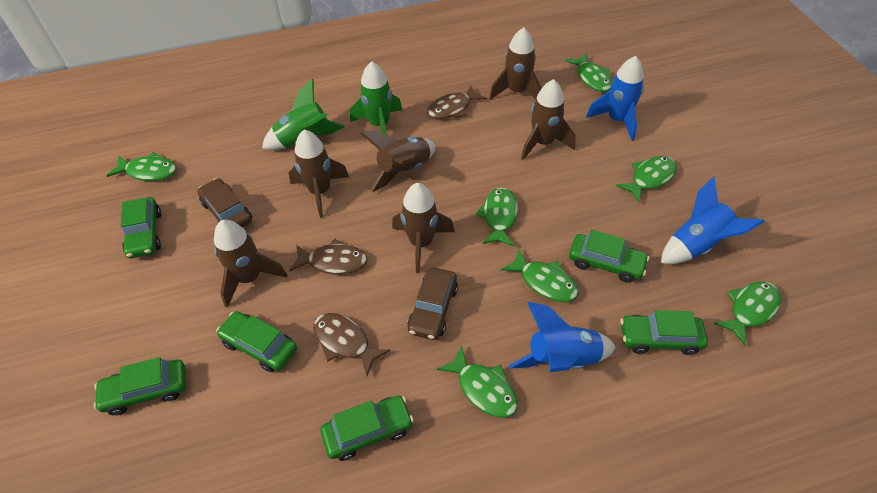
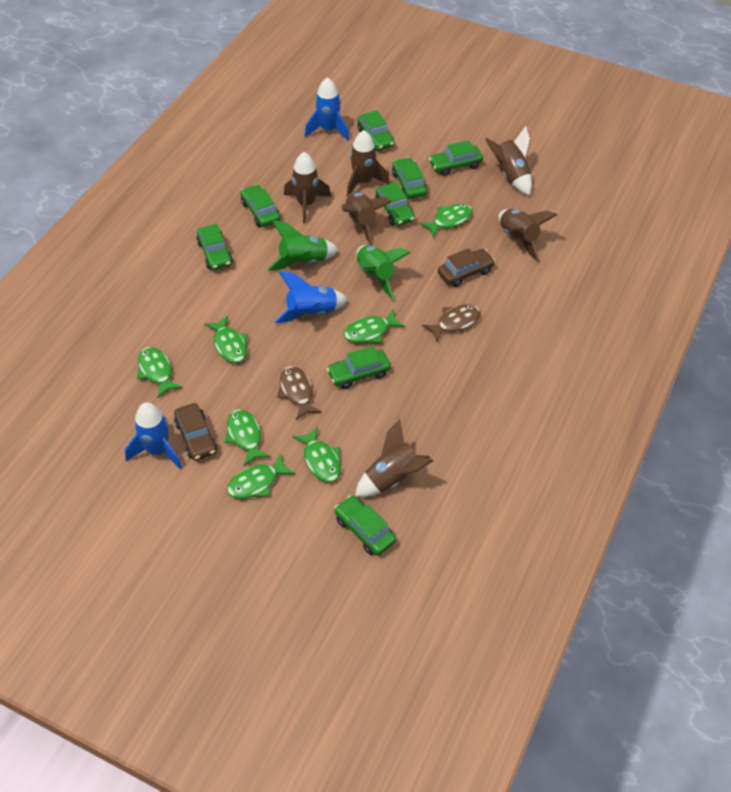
brown fish: 3 -> 2
green car: 6 -> 8

